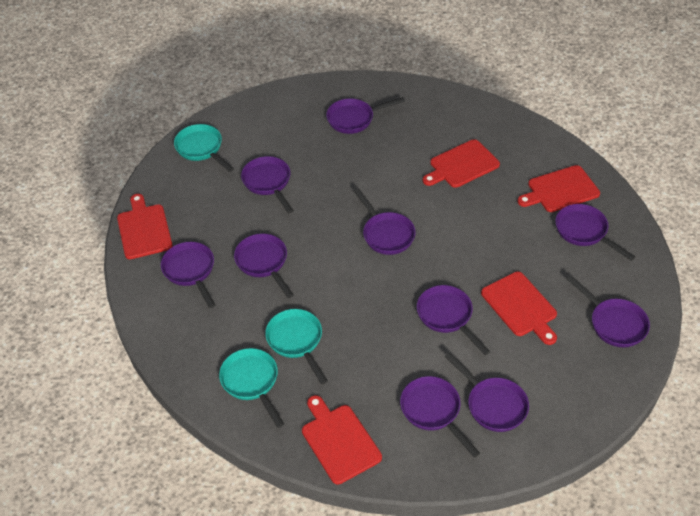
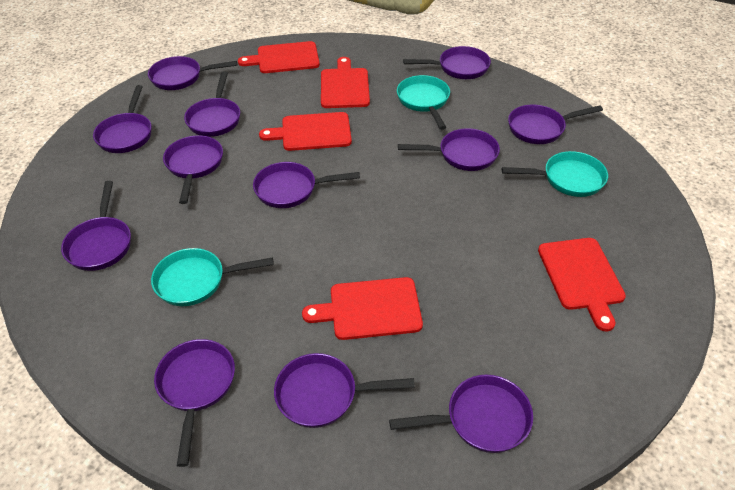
purple pan: 10 -> 12

